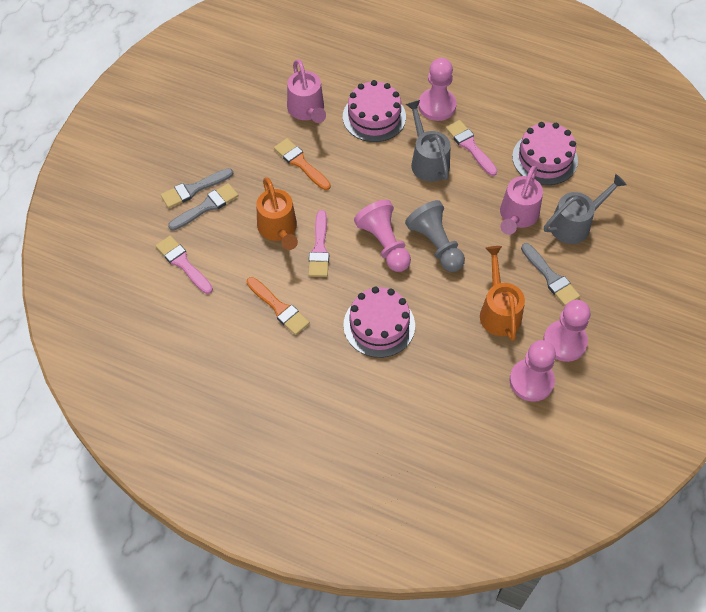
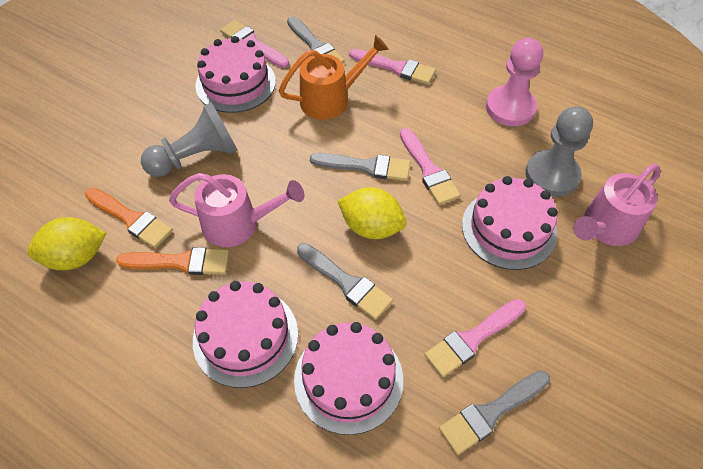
grey brush: 3 -> 4
grey pawn: 1 -> 2
grey watering can: 2 -> 0
orange watering can: 2 -> 1
pink brush: 3 -> 4
pink cake: 3 -> 4
pink pawn: 4 -> 1
yellow lemon: 0 -> 2

